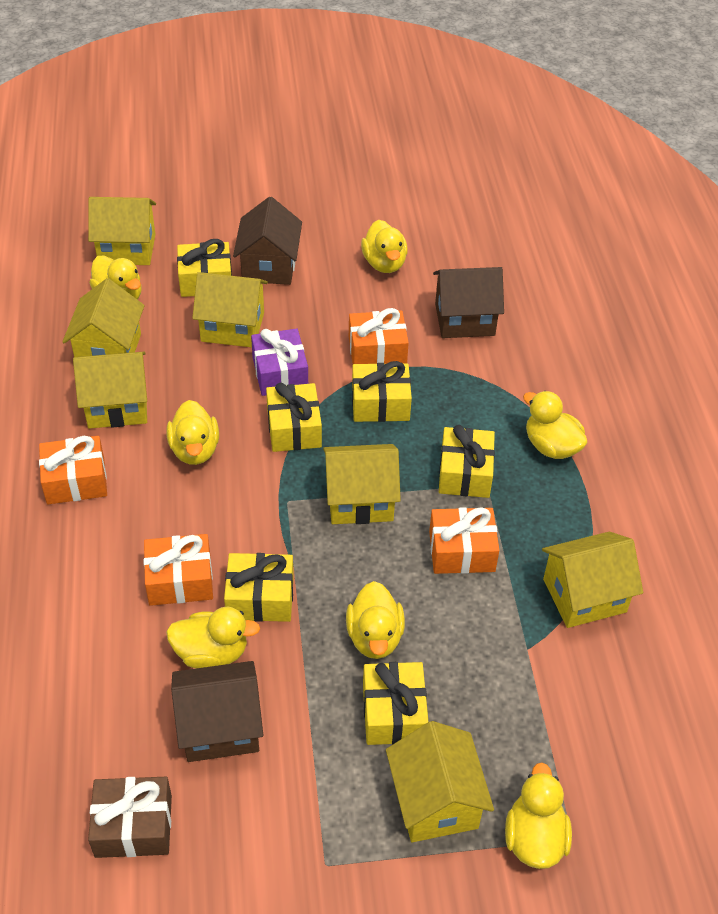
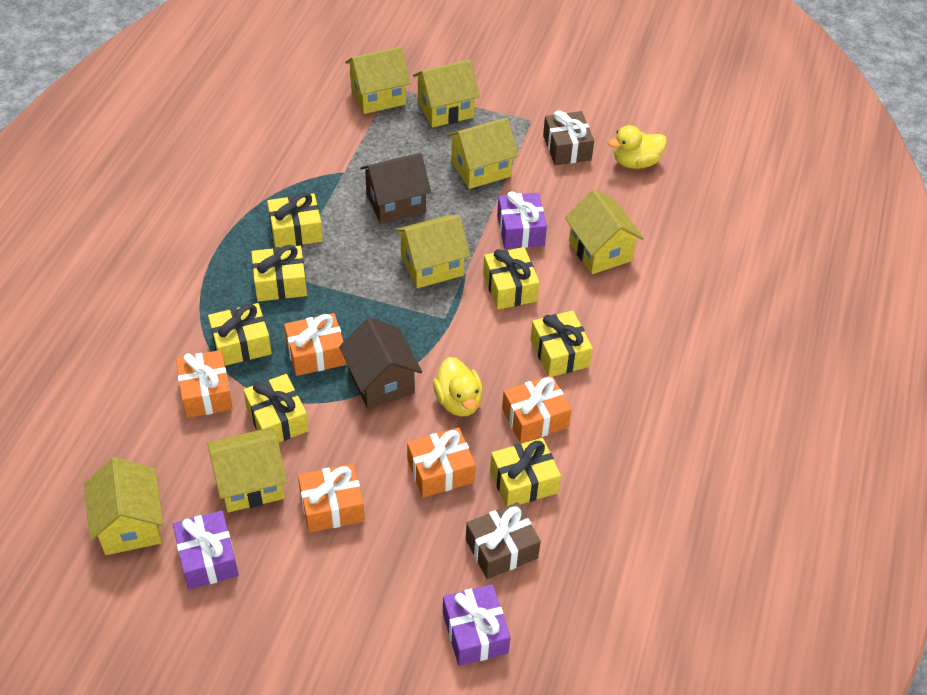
brown gift: 1 -> 2
brown house: 3 -> 2
orange gift: 4 -> 5
purple gift: 1 -> 3
yellow duck: 7 -> 2
yellow gift: 6 -> 7

